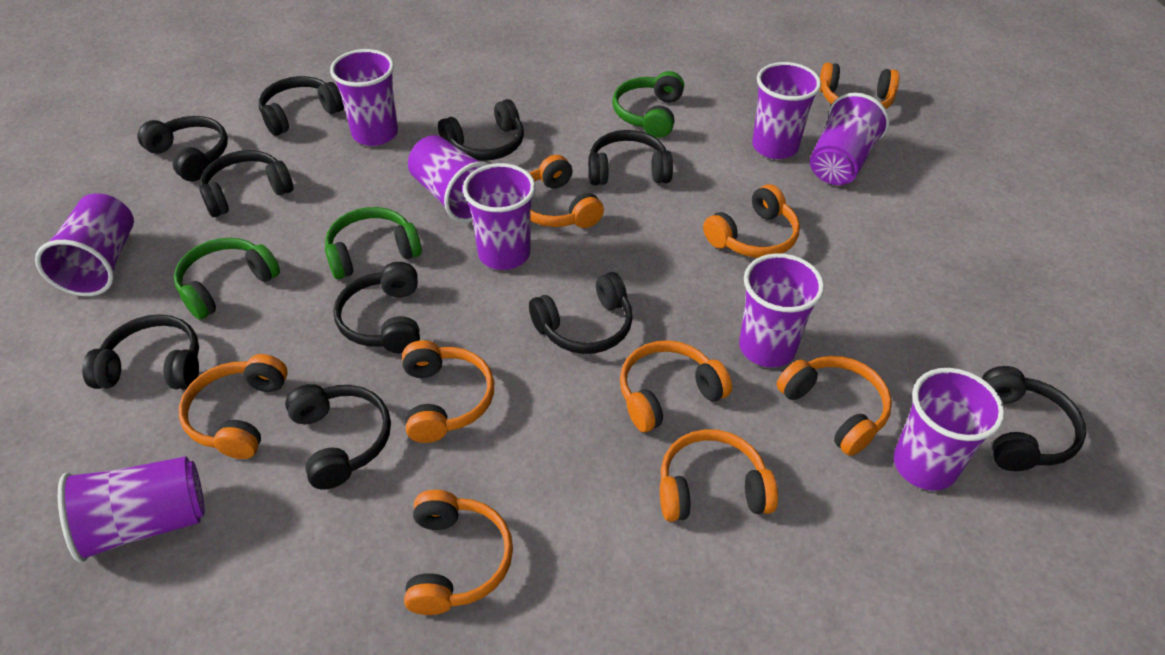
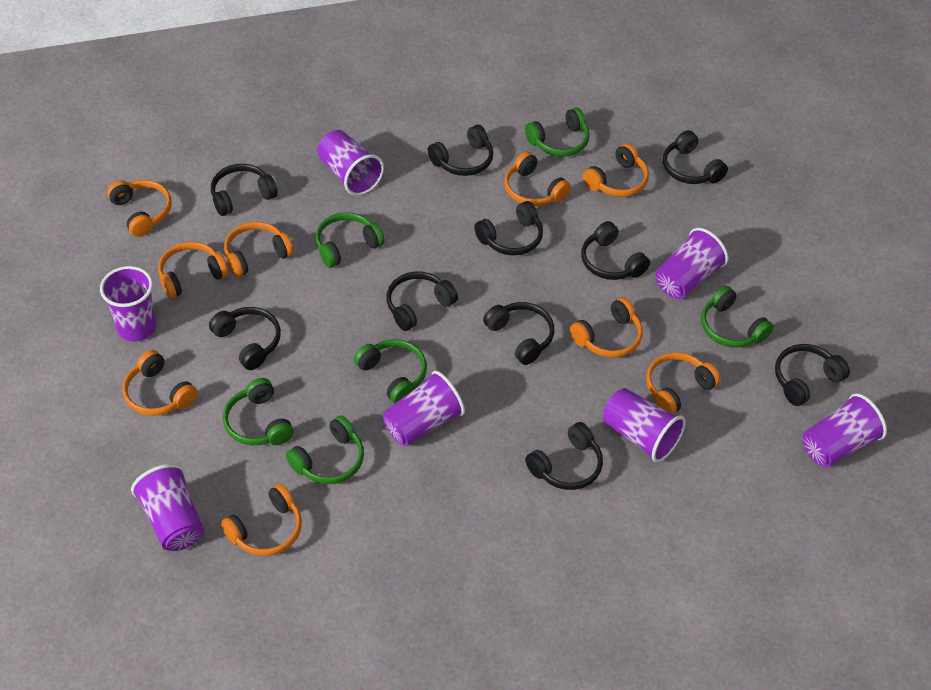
green headphones: 3 -> 6
purple cup: 9 -> 7

